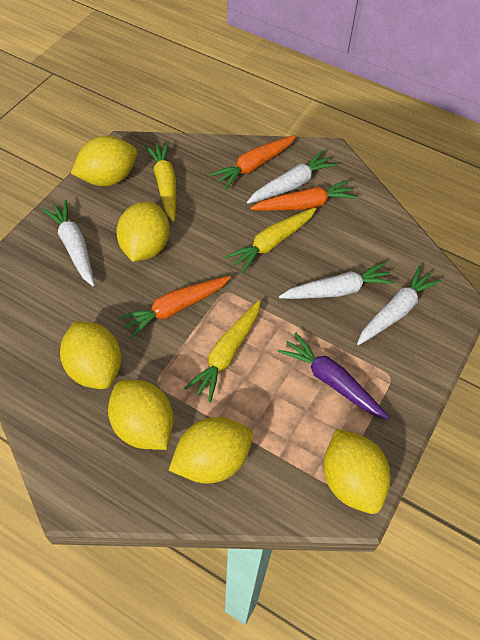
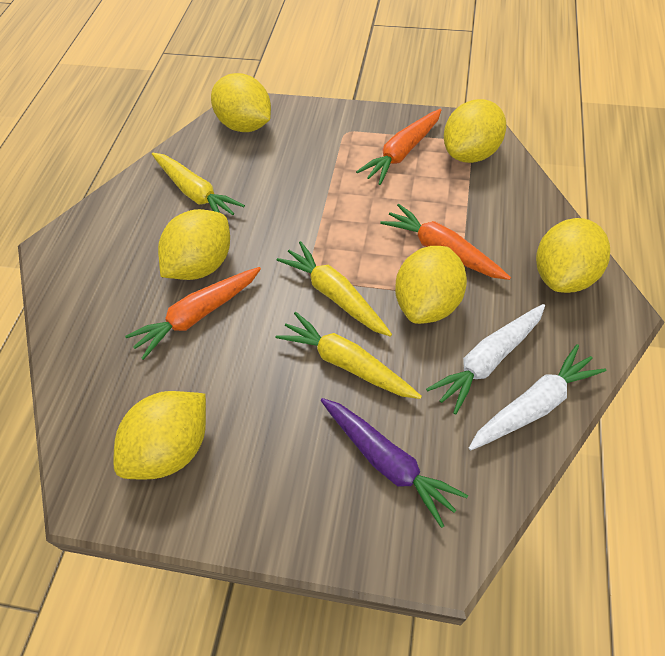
white carrot: 4 -> 2

